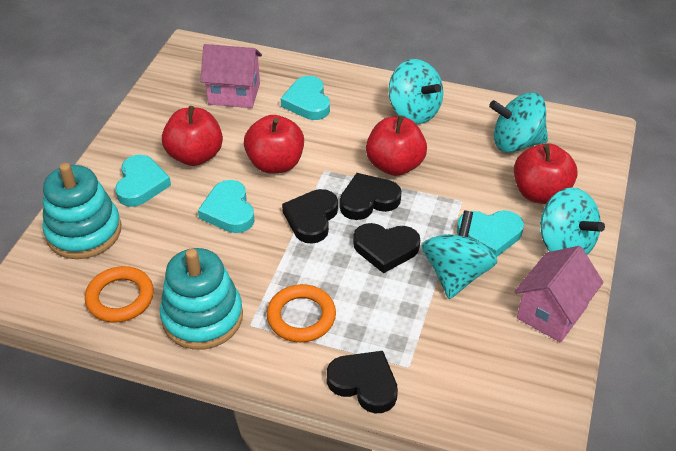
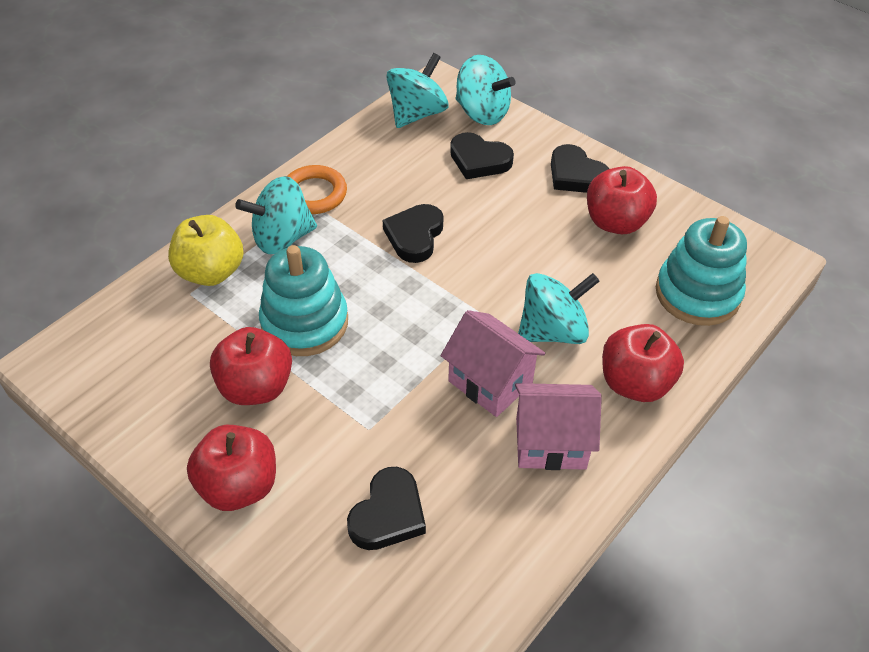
orange ring: 2 -> 1
turquoise heart: 4 -> 0
yellow apple: 0 -> 1

